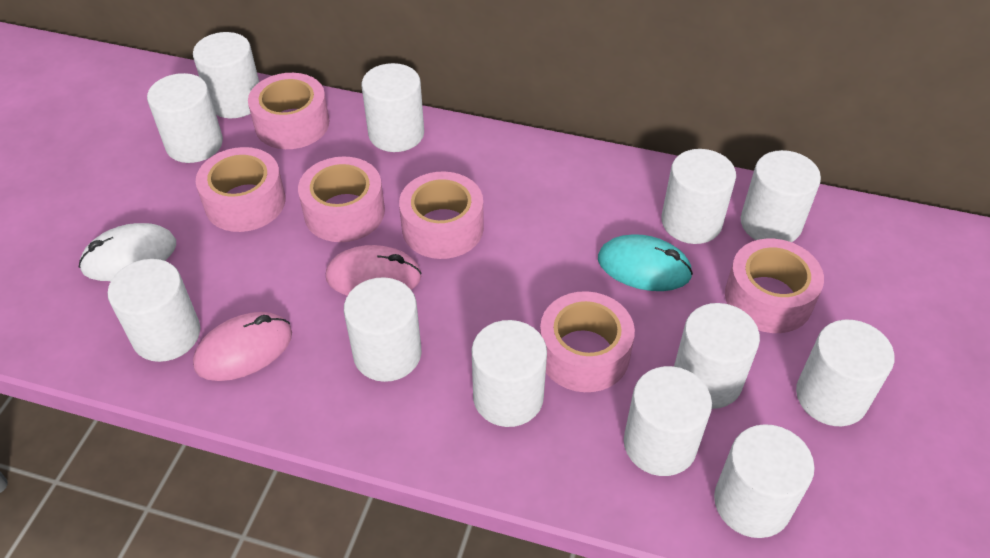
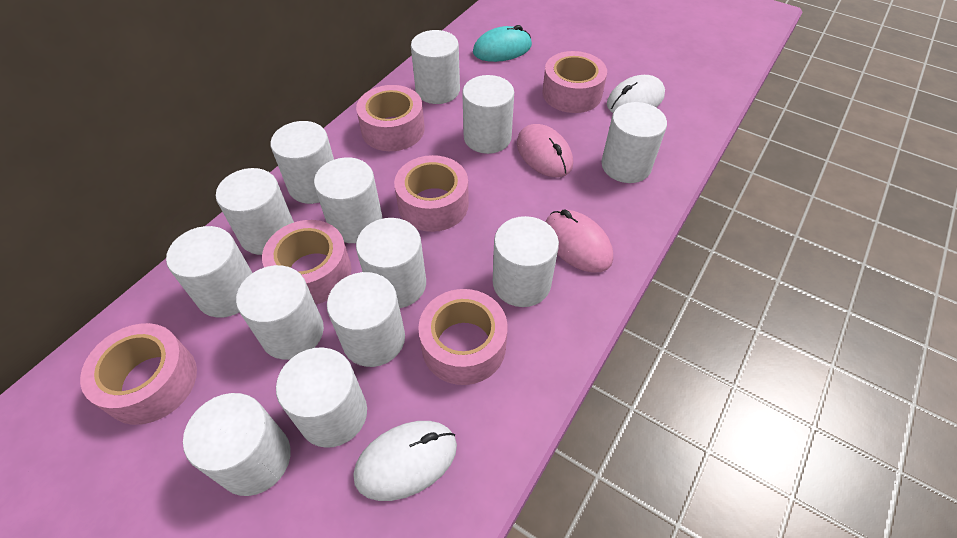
white cylinder: 12 -> 13
white mouse: 1 -> 2

